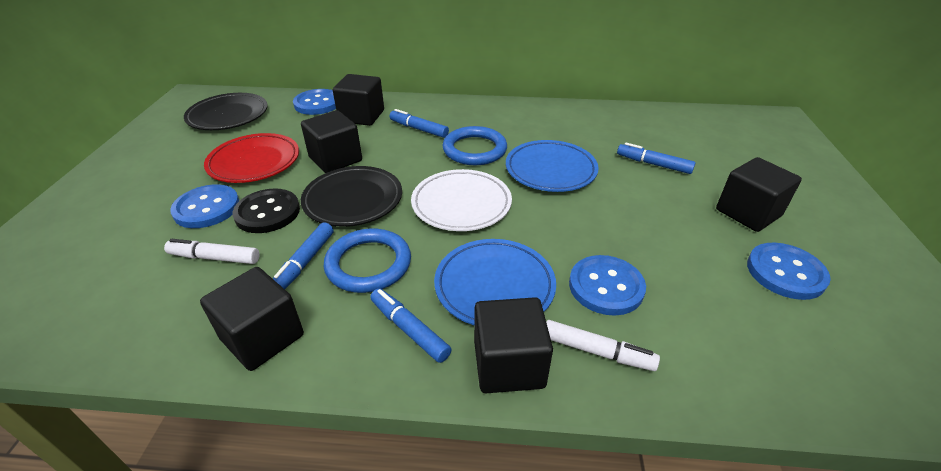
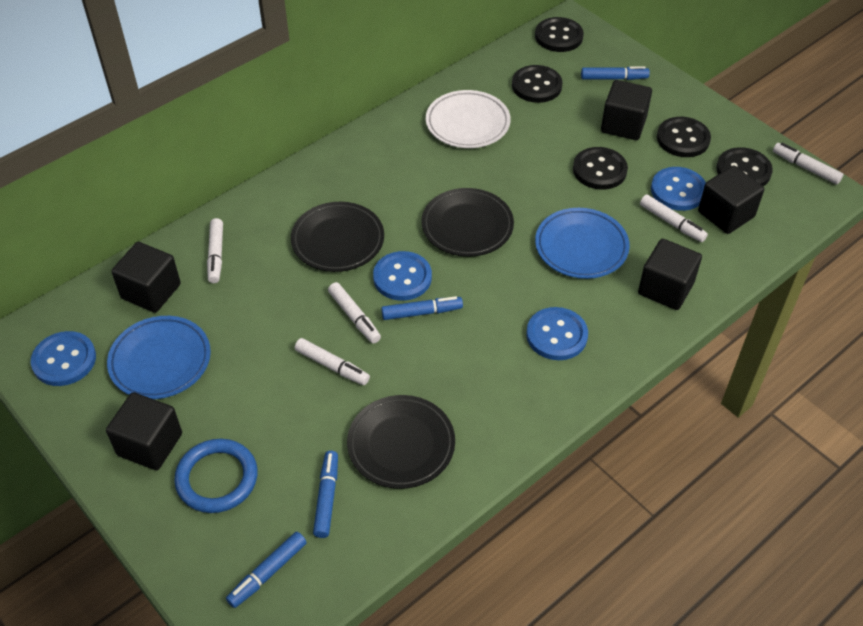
black button: 1 -> 5
black plate: 2 -> 3
blue ring: 2 -> 1
red plate: 1 -> 0
white marker: 2 -> 5

